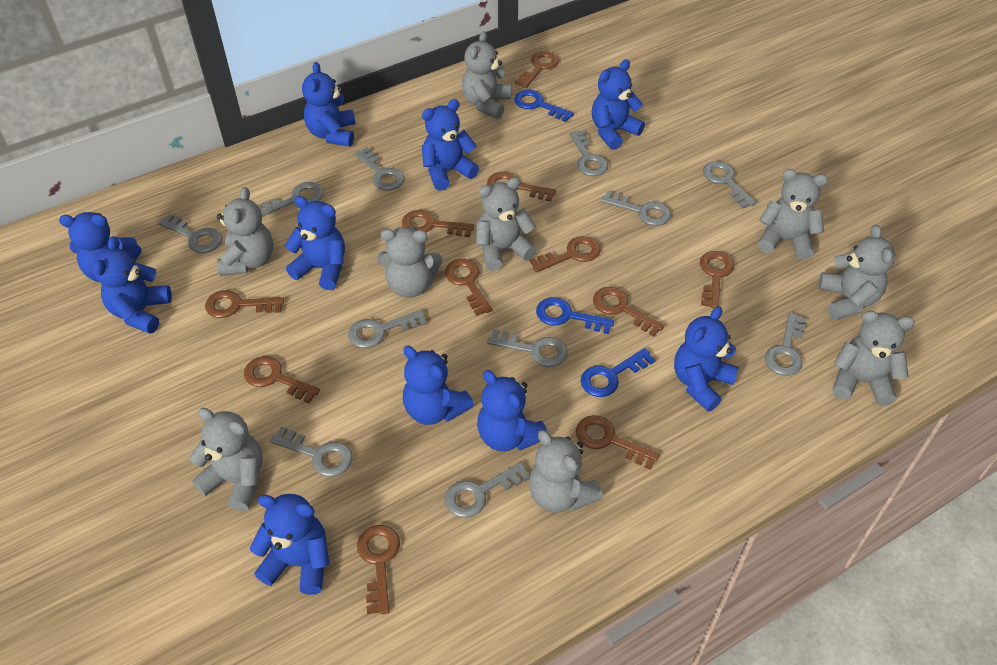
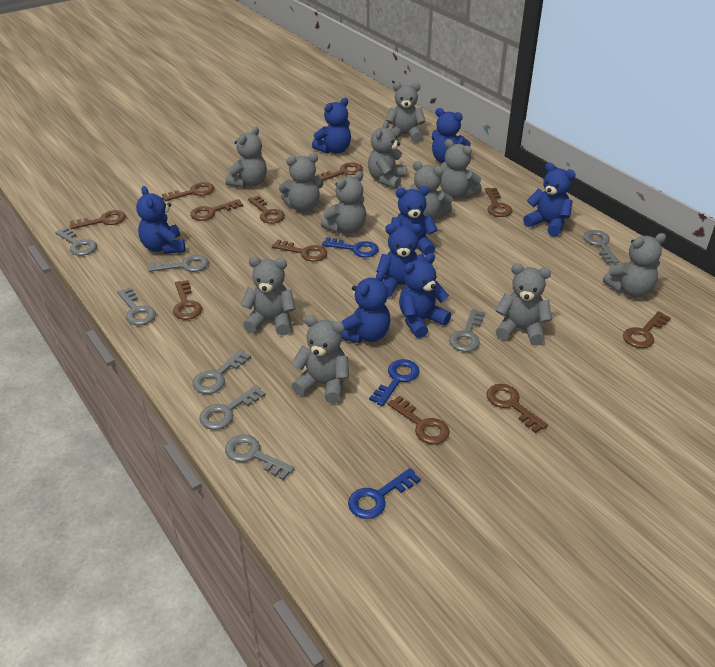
blue teddy bear: 10 -> 8
grey key: 11 -> 8
grey teddy bear: 9 -> 11

